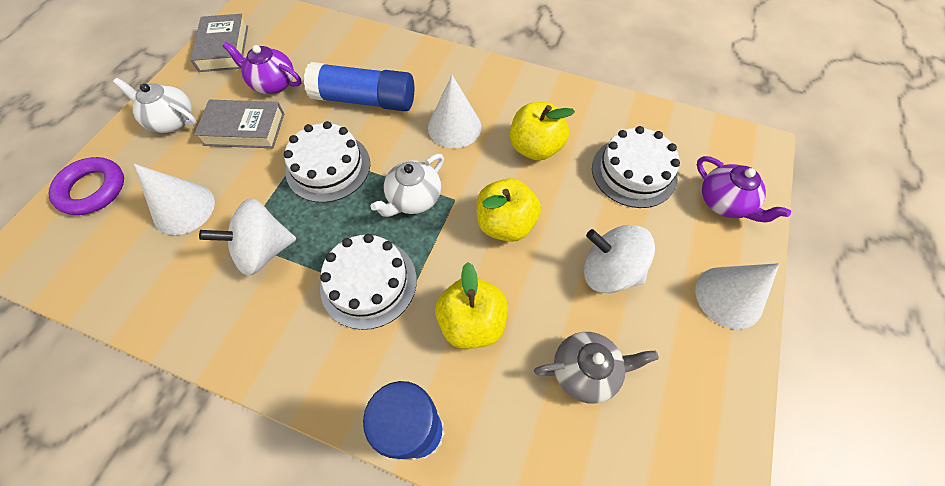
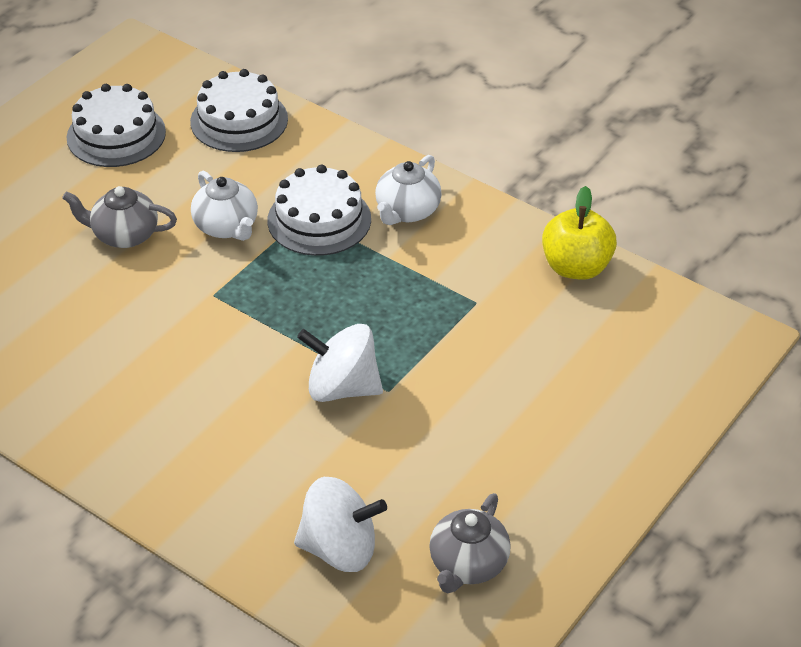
blue glue stick: 2 -> 0
grey book: 2 -> 0
grey teapot: 1 -> 2
purple ring: 1 -> 0
purple teapot: 2 -> 0
white cone: 3 -> 0
yellow apple: 3 -> 1

